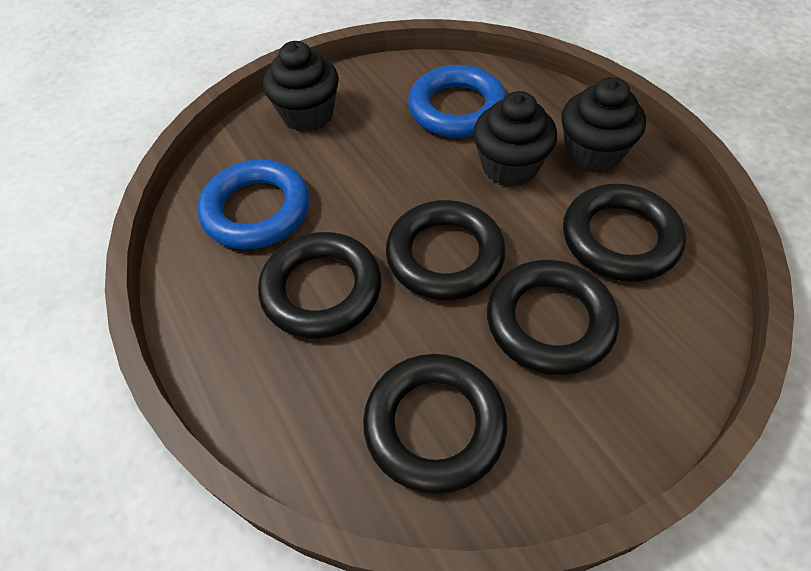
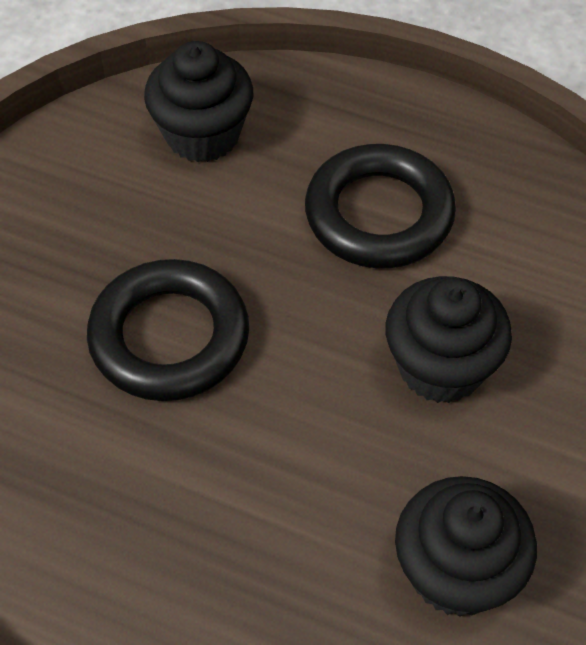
black ring: 5 -> 2
blue ring: 2 -> 0

